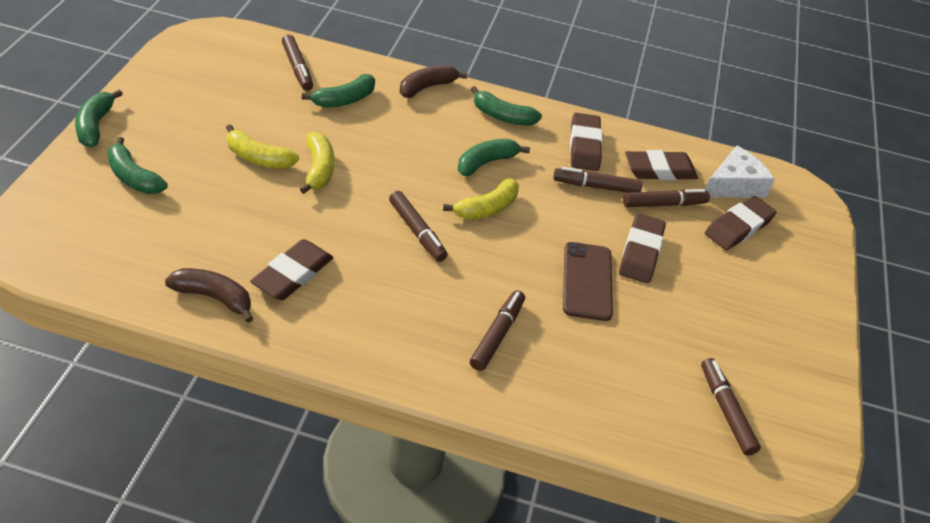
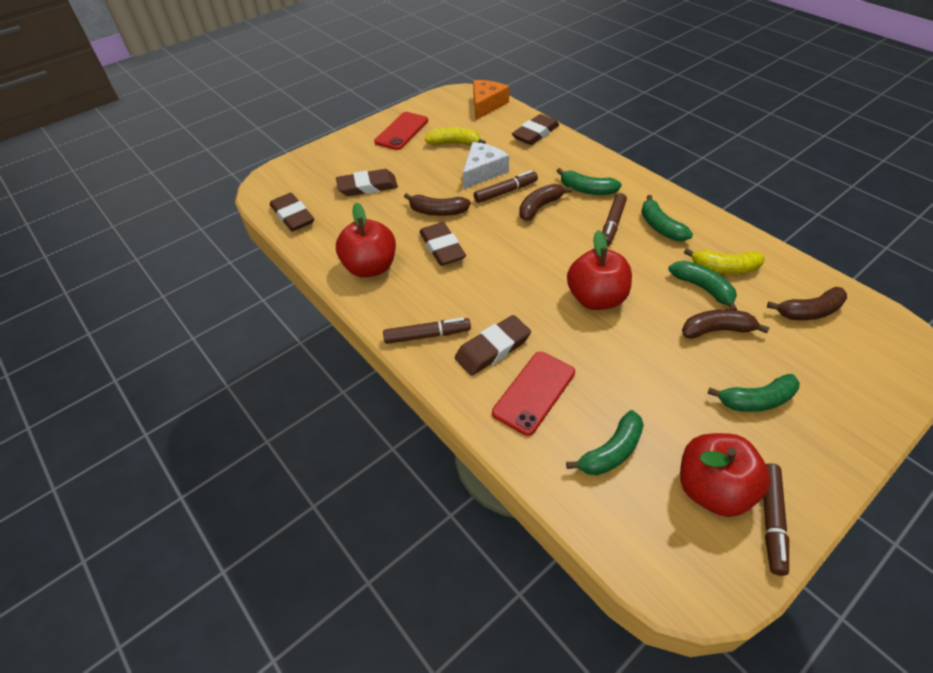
brown banana: 2 -> 4
brown marker: 6 -> 4
brown phone: 1 -> 0
orange cheese: 0 -> 1
red apple: 0 -> 3
red phone: 0 -> 2
yellow banana: 3 -> 2

